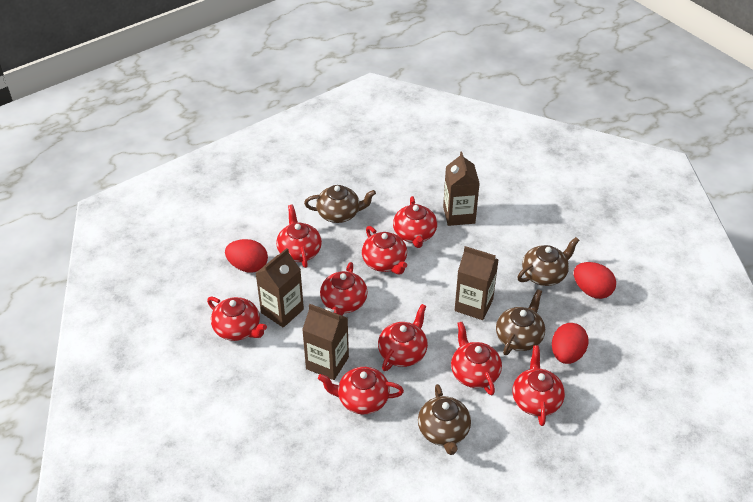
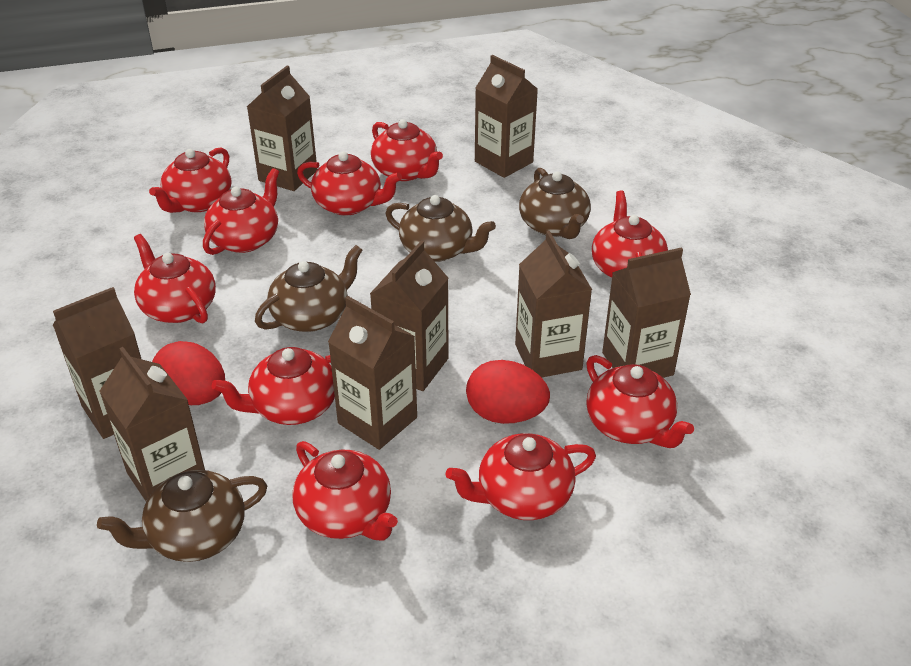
brown carton: 4 -> 8
red egg: 3 -> 2
red teapot: 9 -> 10

